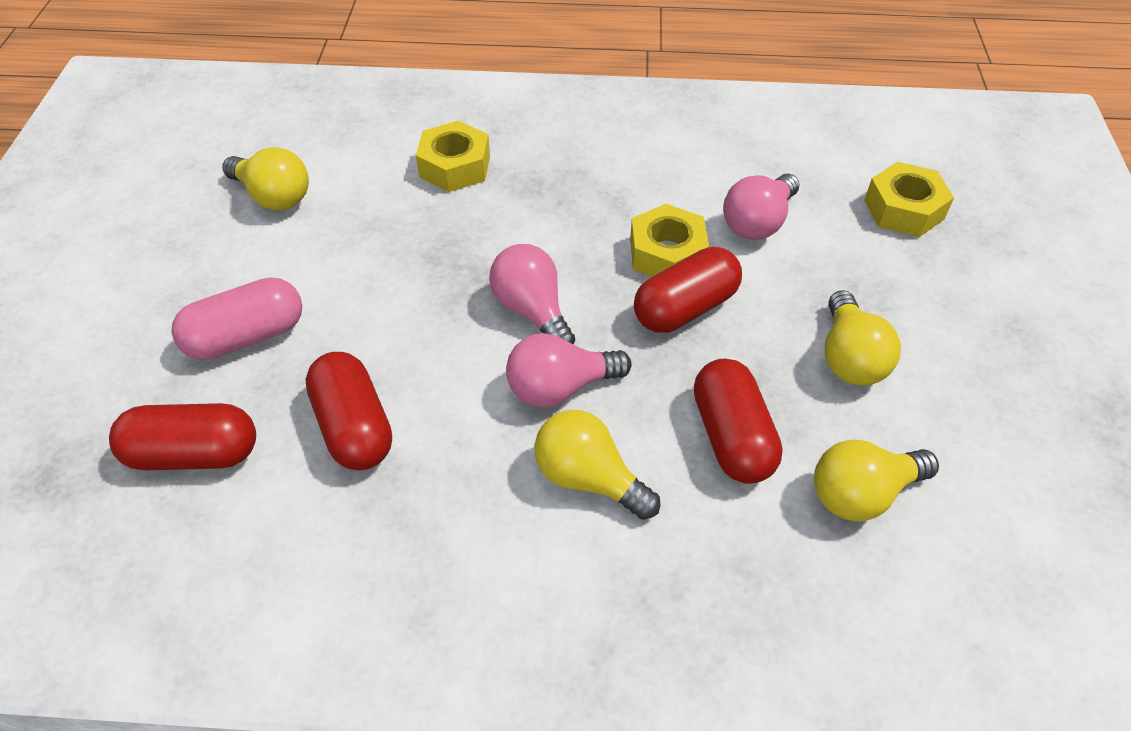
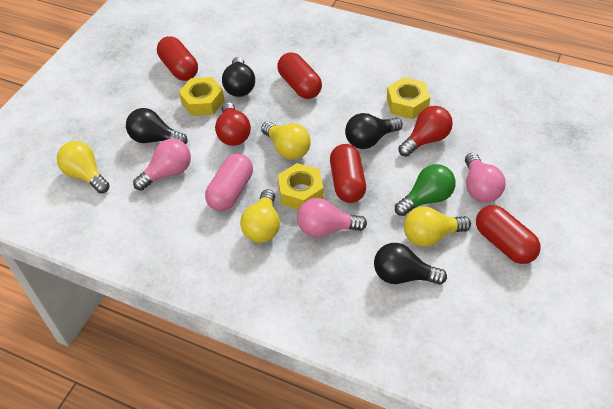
black light bulb: 0 -> 4
green light bulb: 0 -> 1
red light bulb: 0 -> 2

